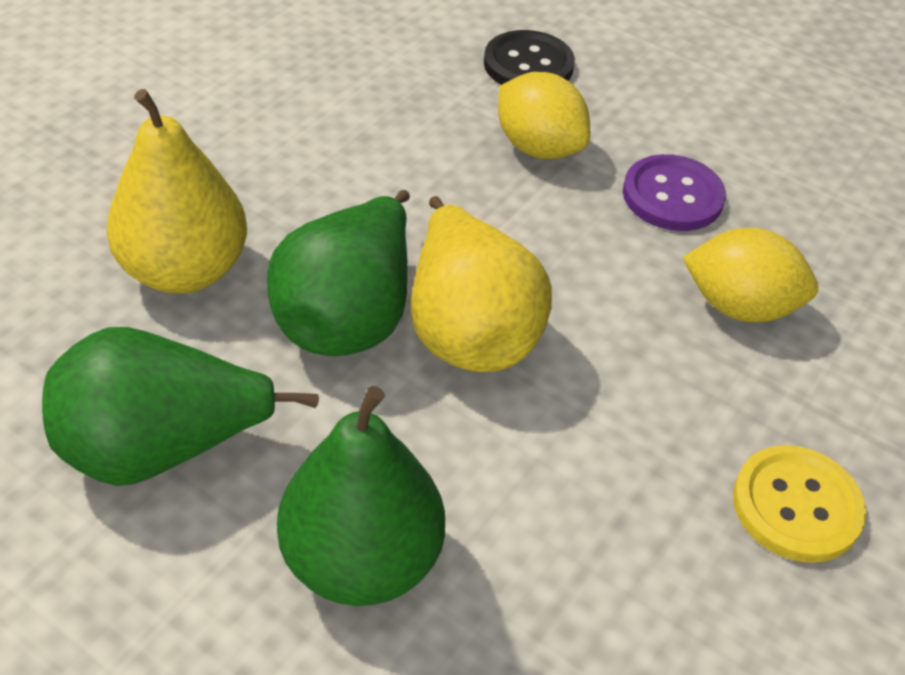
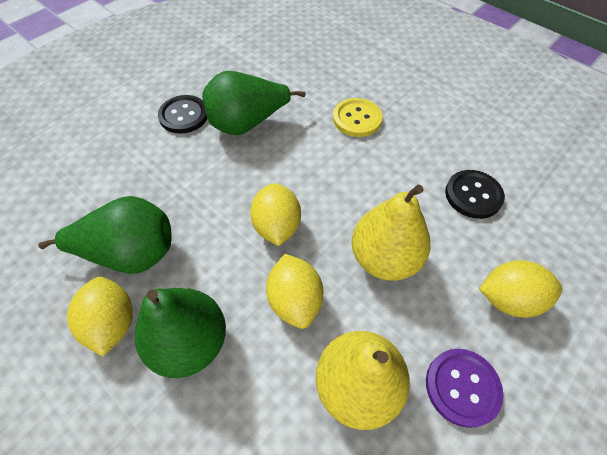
black button: 1 -> 2
yellow lemon: 2 -> 4

